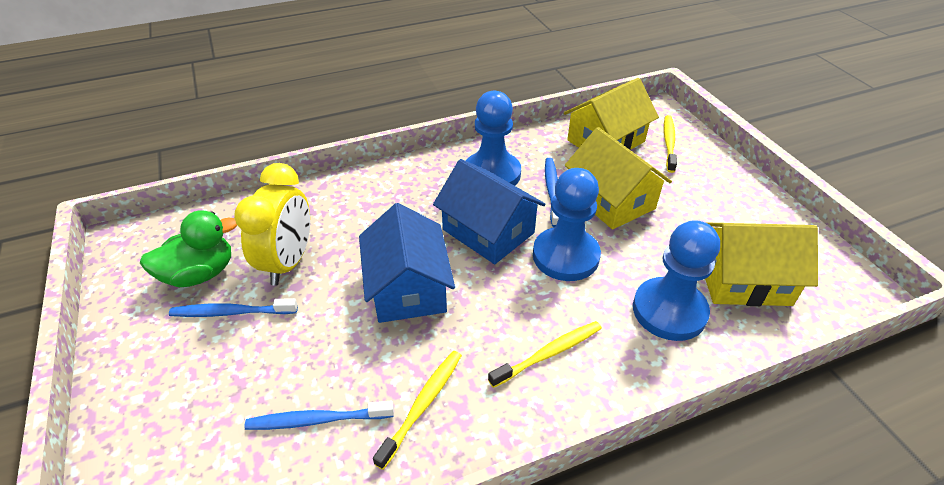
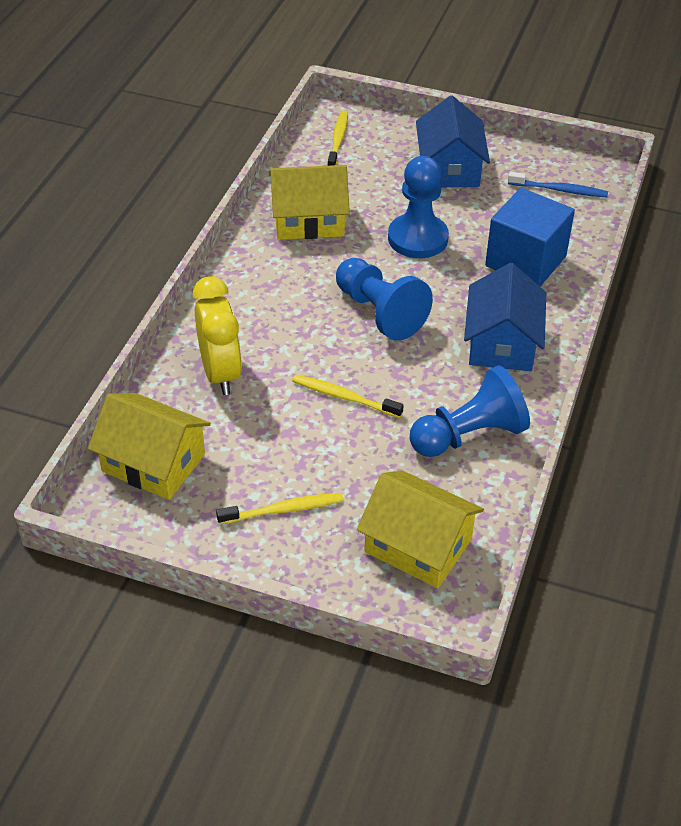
blue cube: 0 -> 1
blue toothbrush: 3 -> 1
green duck: 1 -> 0

